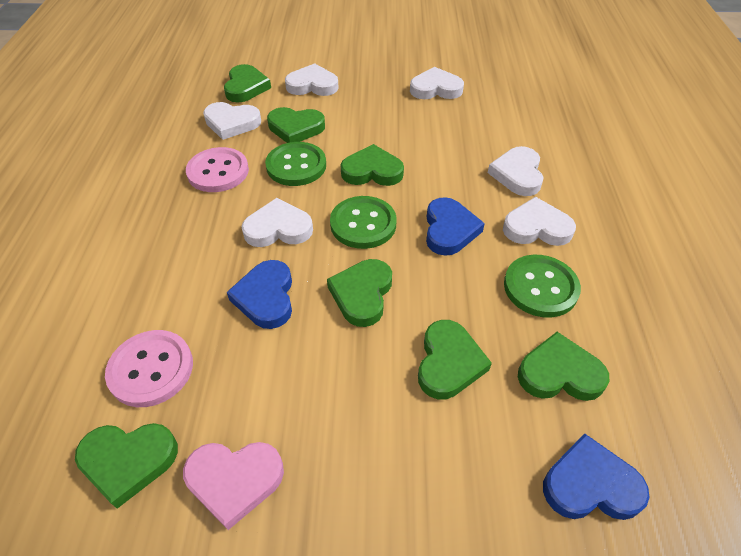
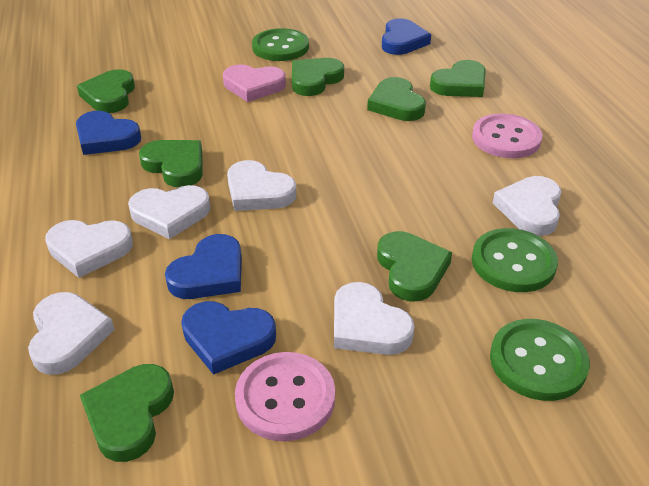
blue heart: 3 -> 4

